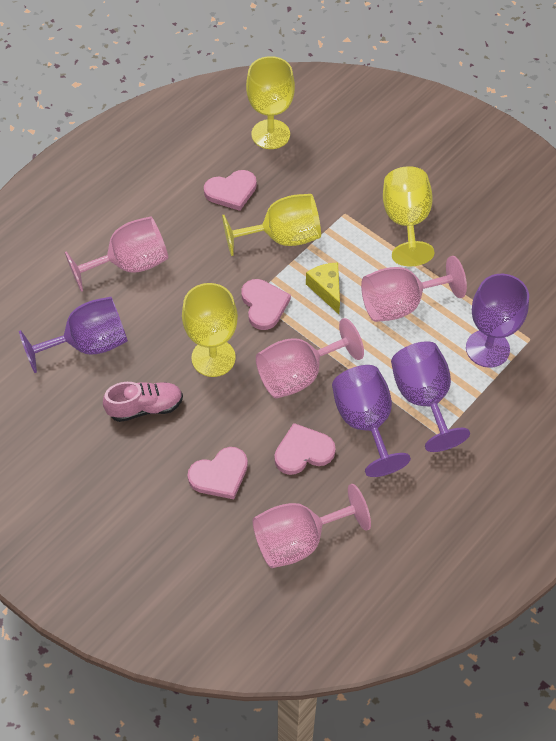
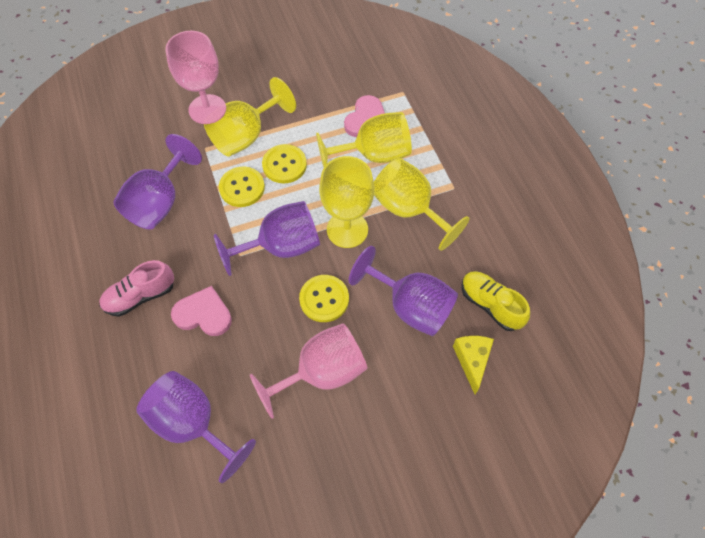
pink goblet: 4 -> 2
pink heart: 4 -> 2
yellow button: 0 -> 3
yellow shoe: 0 -> 1

